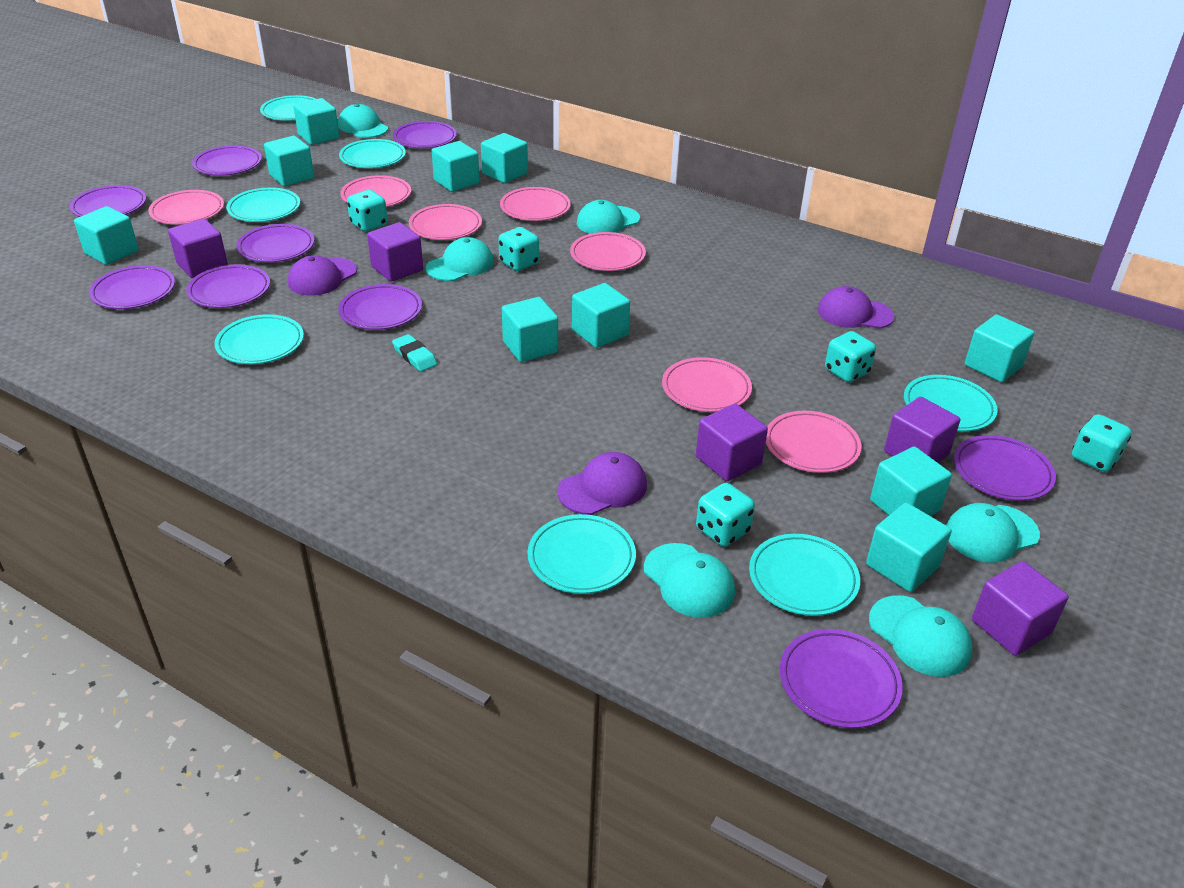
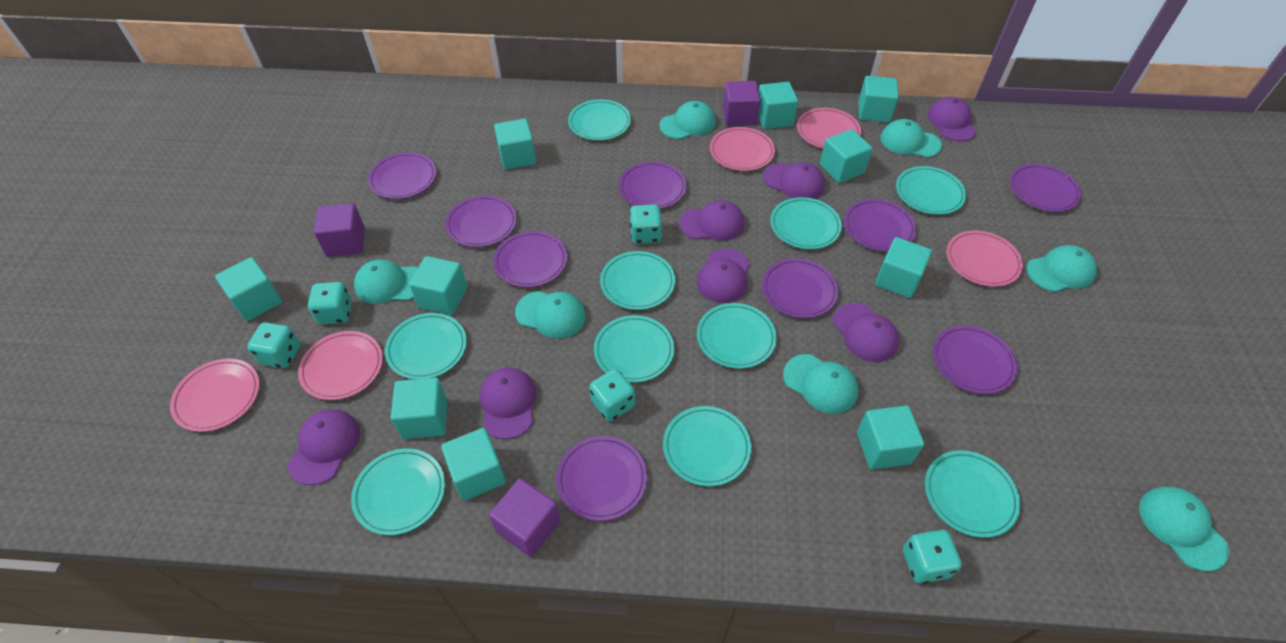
pink plate: 7 -> 5
purple cap: 3 -> 7
purple cube: 5 -> 3
turquoise cap: 6 -> 7
turquoise eraser: 1 -> 0
turquoise plate: 7 -> 10

